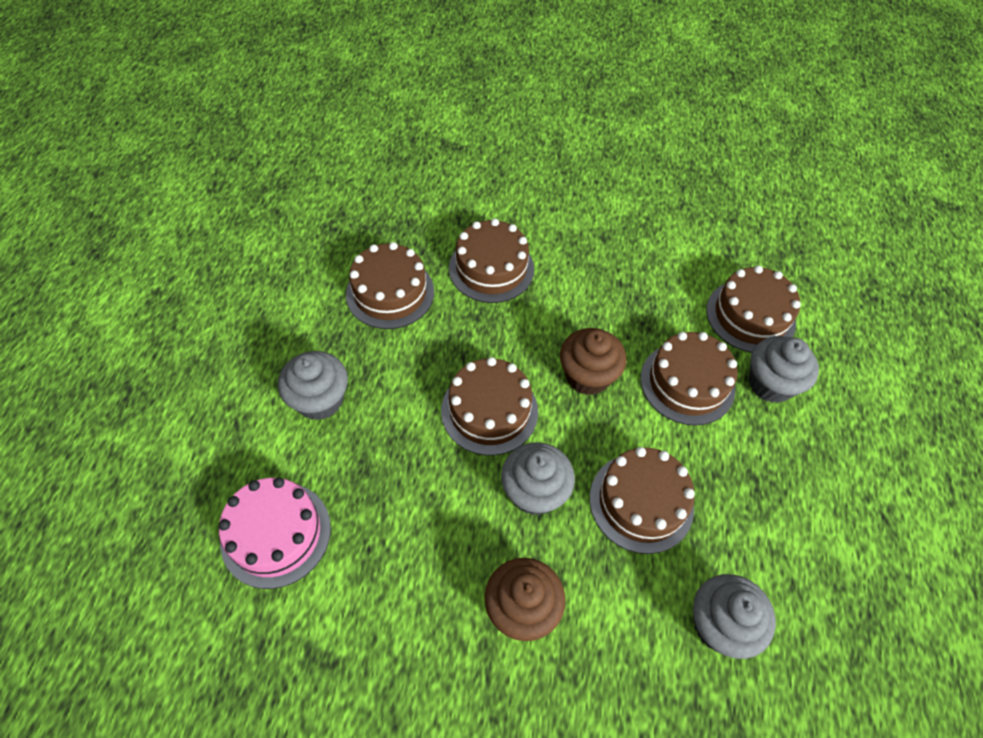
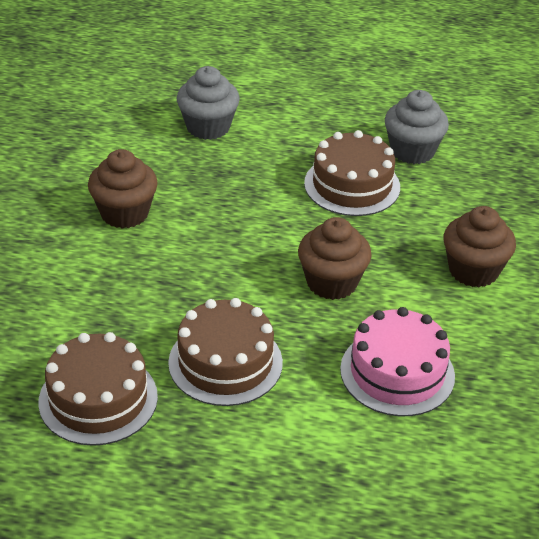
brown cake: 6 -> 3
brown cupcake: 2 -> 3
grey cupcake: 4 -> 2

